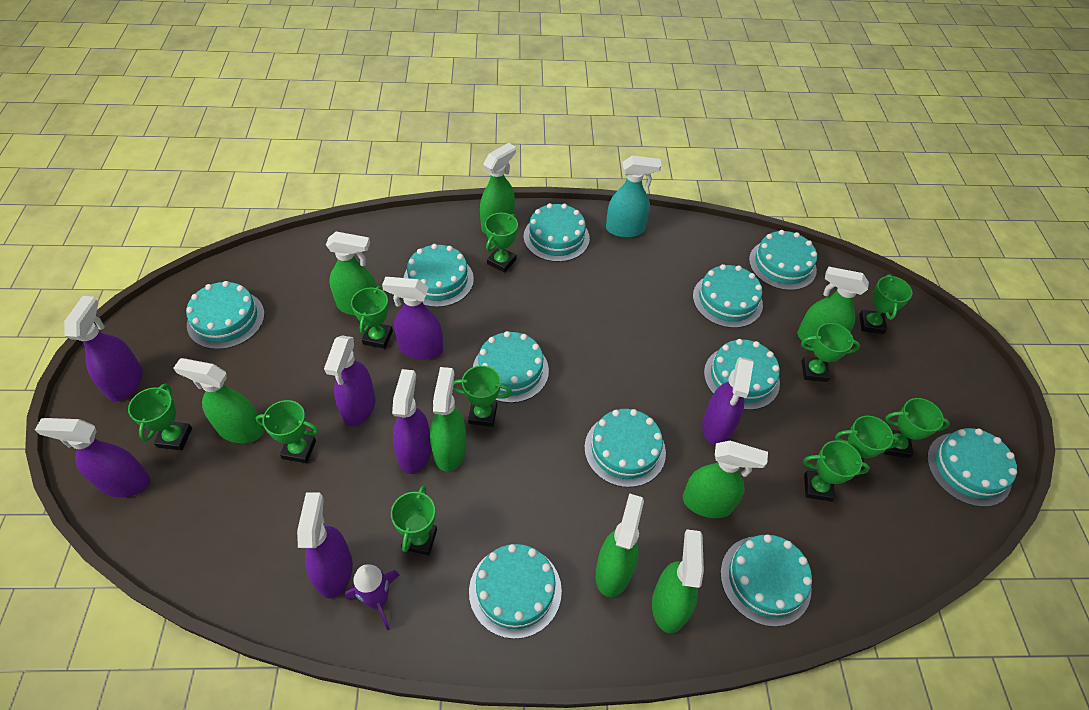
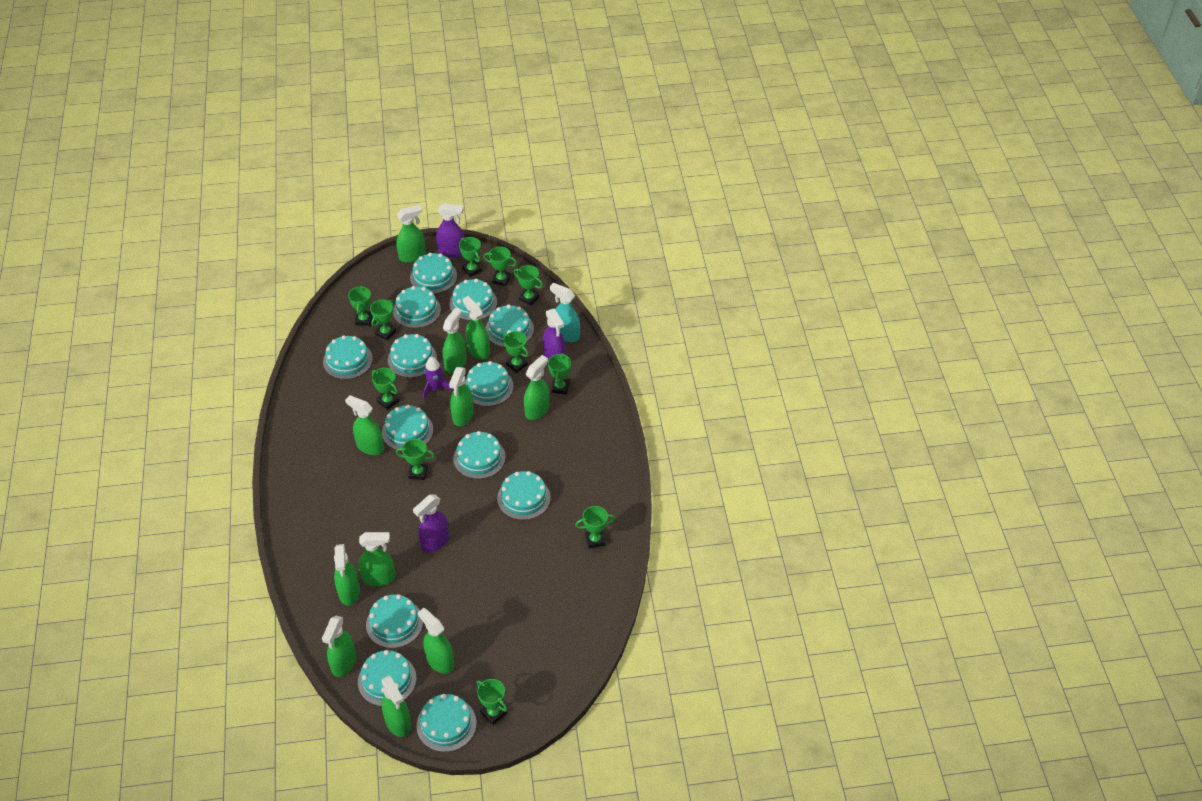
green spray bottle: 8 -> 11
purple spray bottle: 7 -> 3
turquoise cake: 11 -> 13

